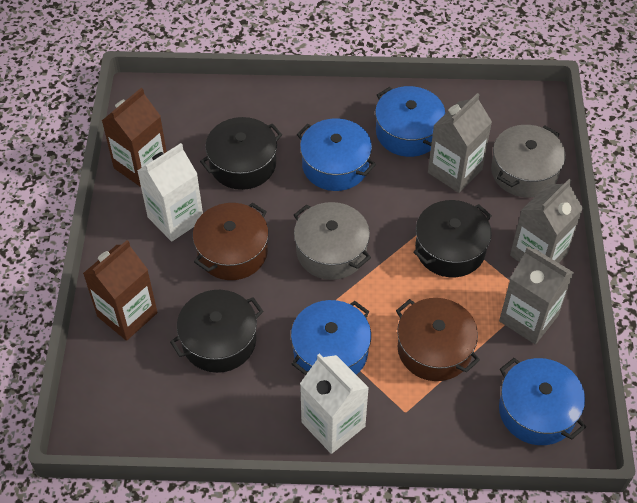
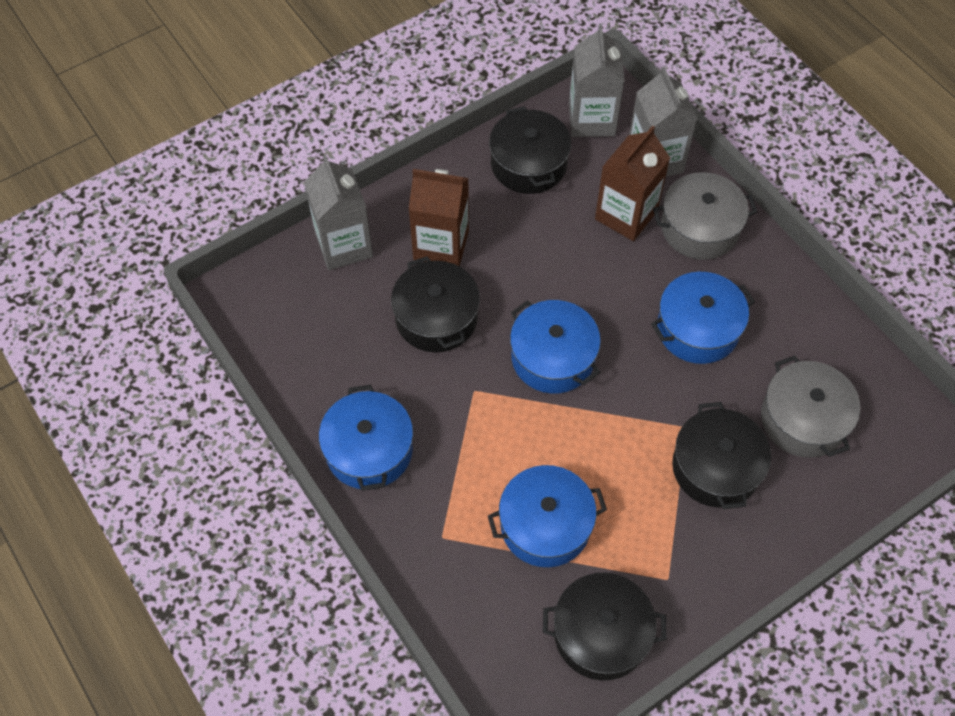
black pot: 3 -> 4
brown pot: 2 -> 0
white carton: 2 -> 0

